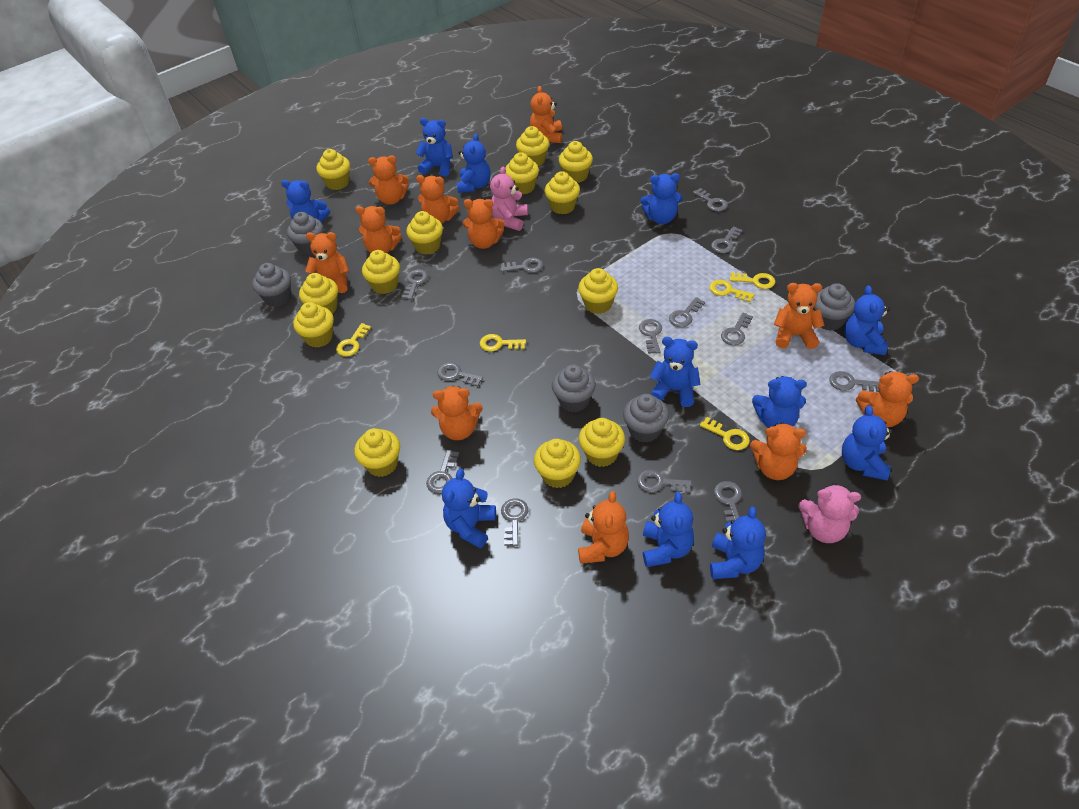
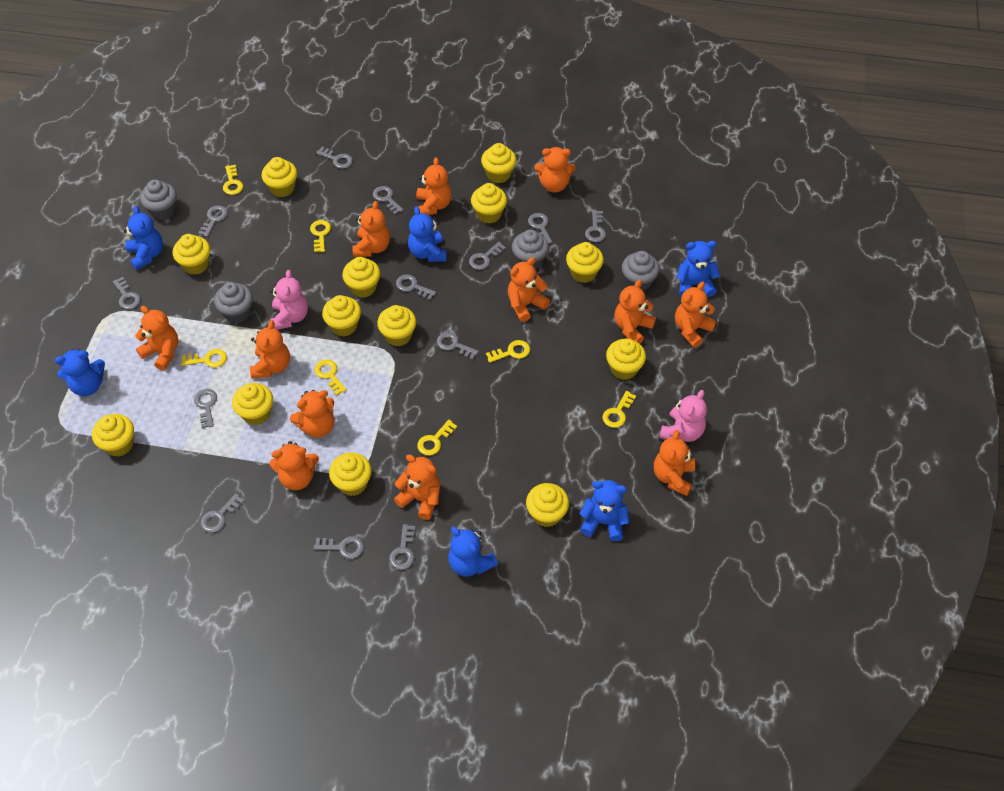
blue teddy bear: 11 -> 6
grey cupcake: 5 -> 4
orange teddy bear: 11 -> 12
yellow key: 5 -> 7

